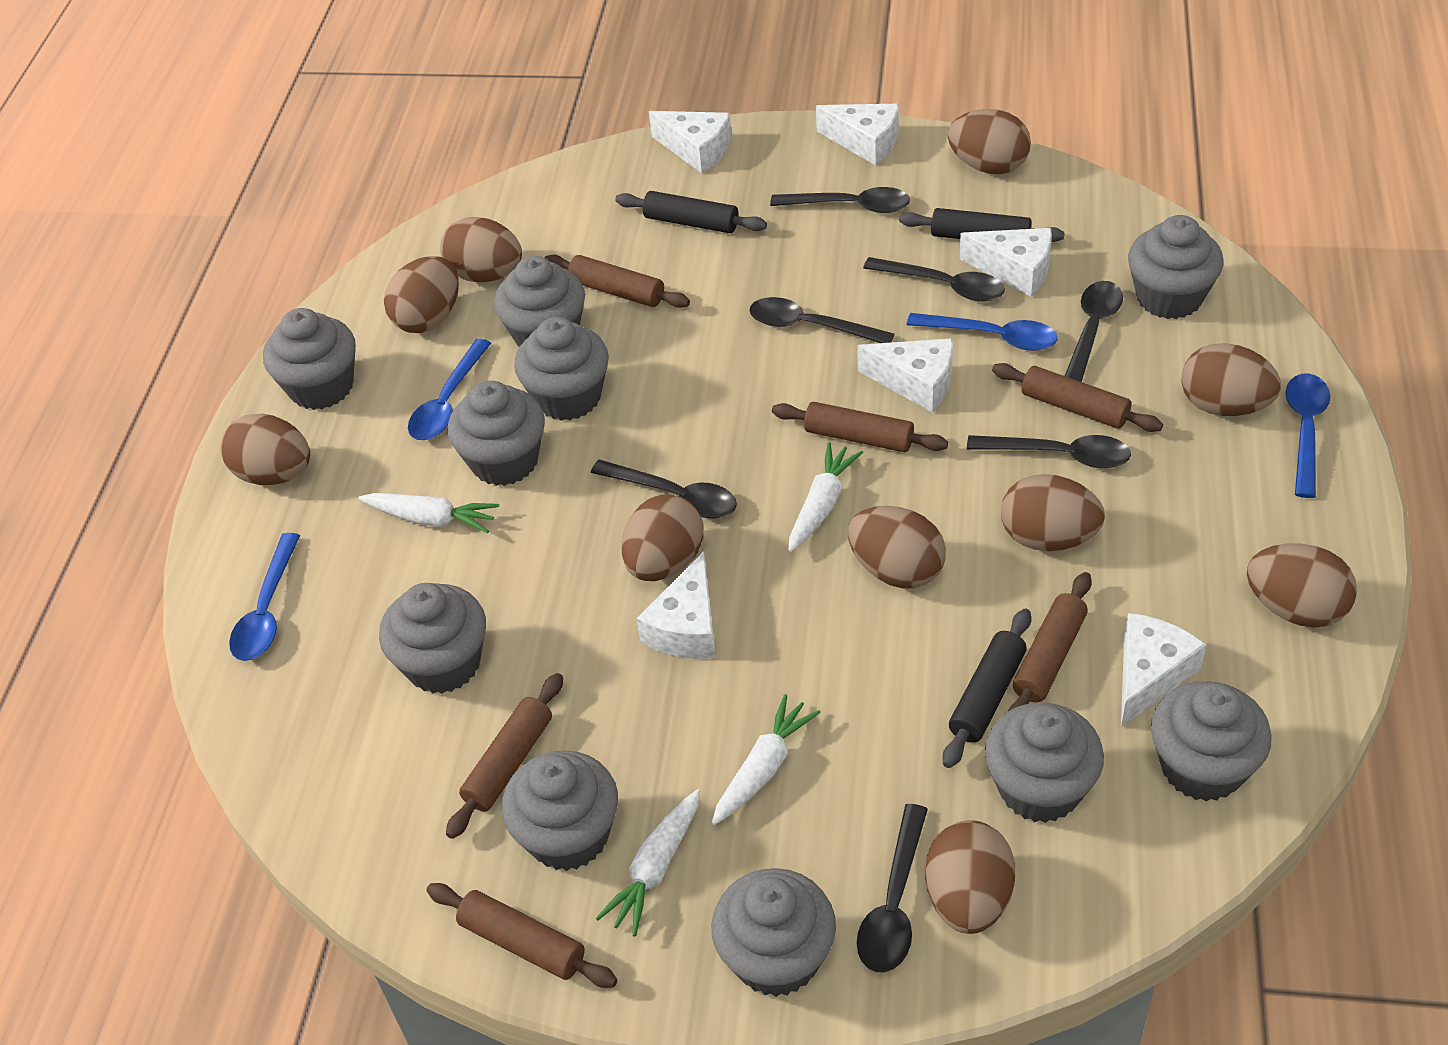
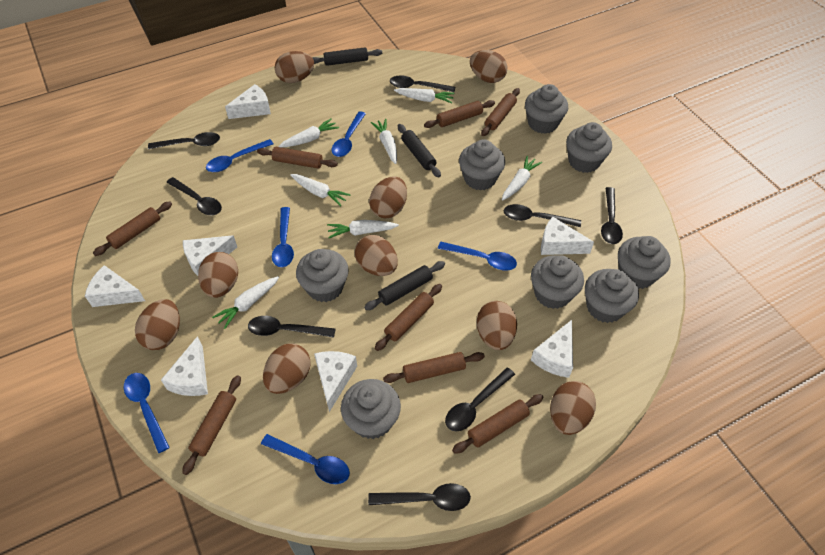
black spoon: 7 -> 8
blue spoon: 4 -> 6
brown egg: 10 -> 9
brown rolling pin: 6 -> 8
grey cupcake: 10 -> 8
white carrot: 4 -> 7
white cheese: 6 -> 7

